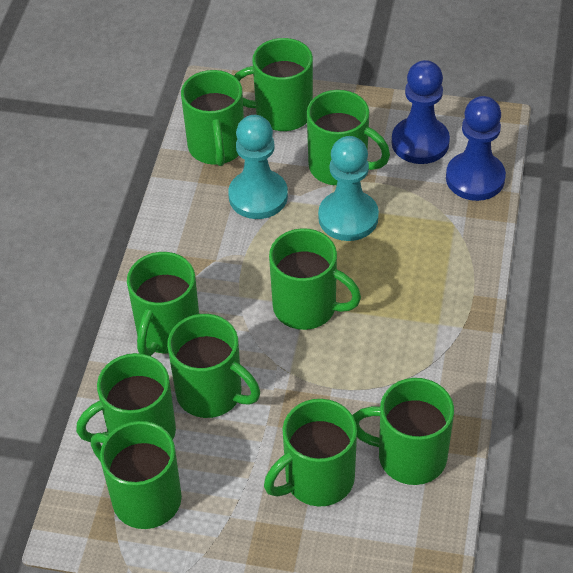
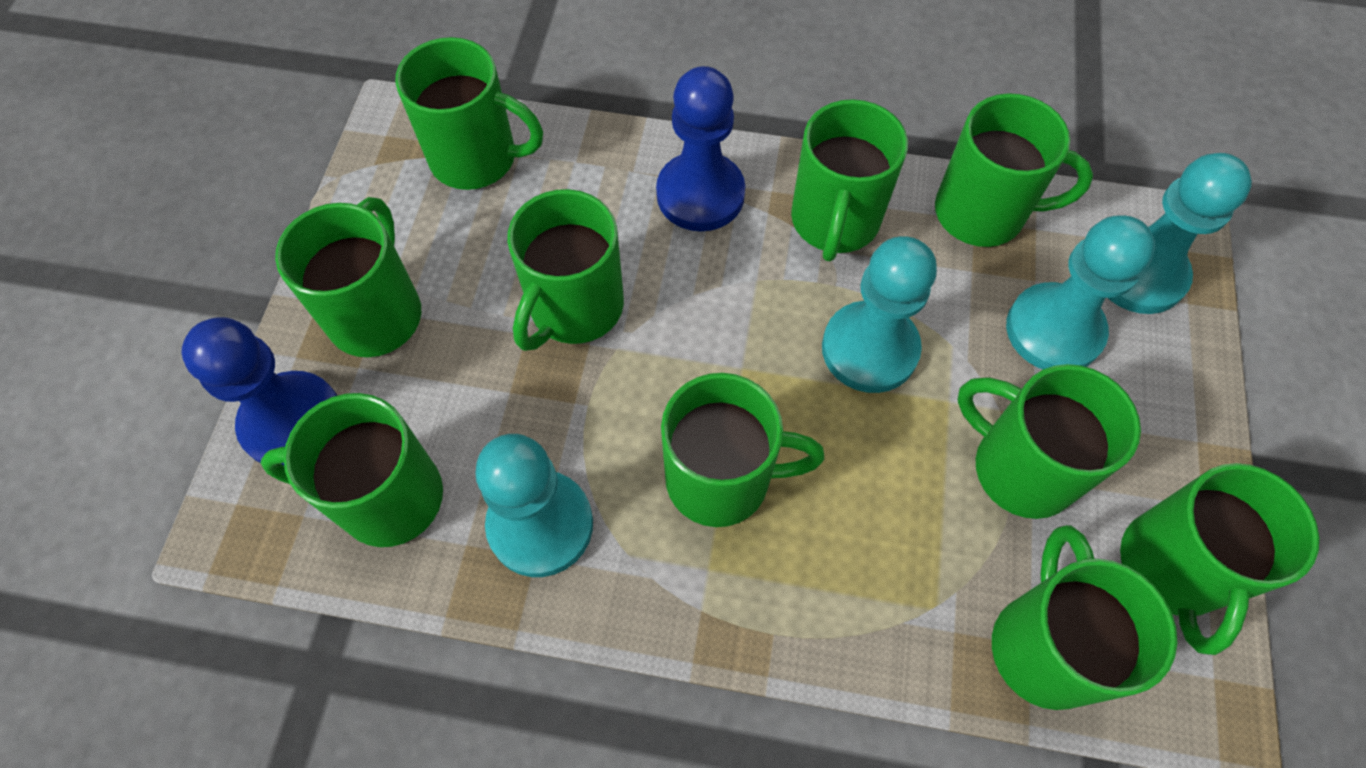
turquoise pawn: 2 -> 4

